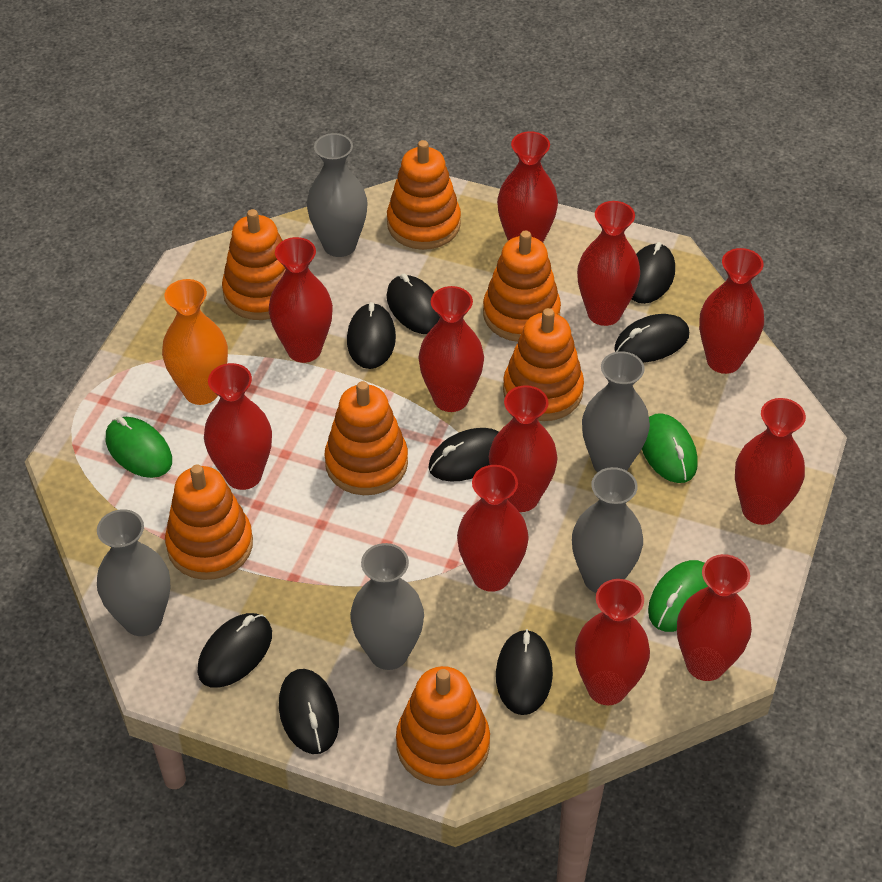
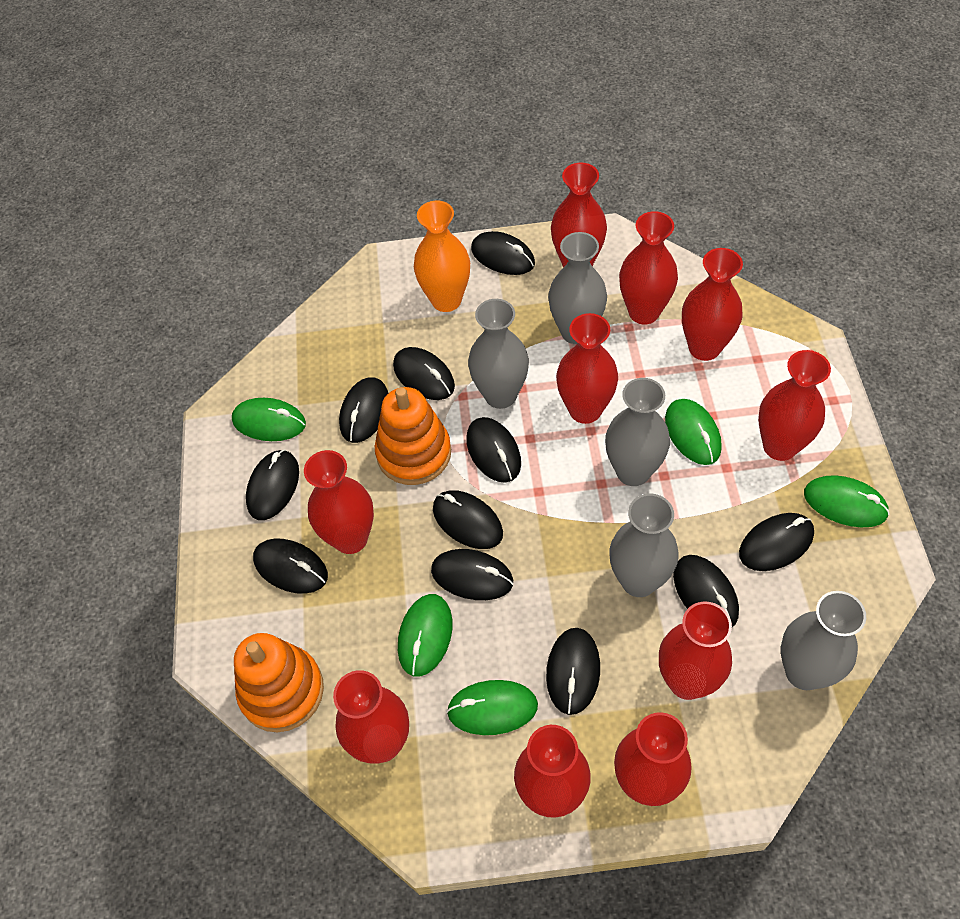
black mouse: 8 -> 11
green mouse: 3 -> 5
orange stacking toy: 7 -> 2
red vase: 11 -> 10

